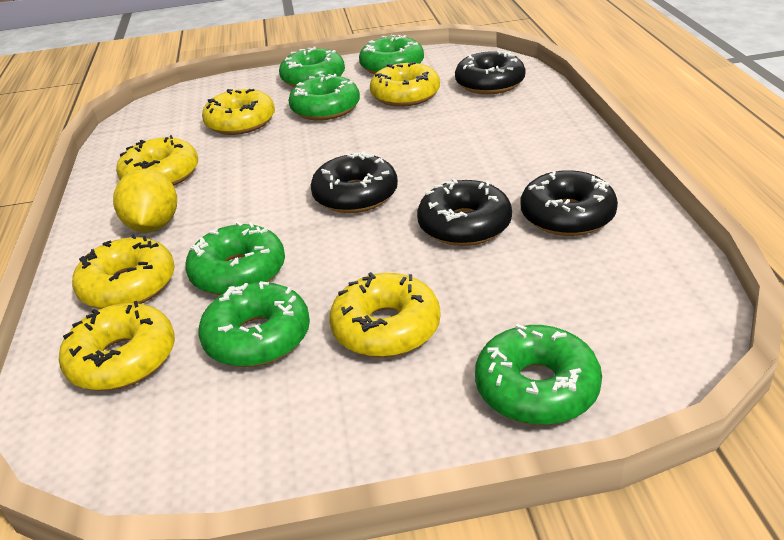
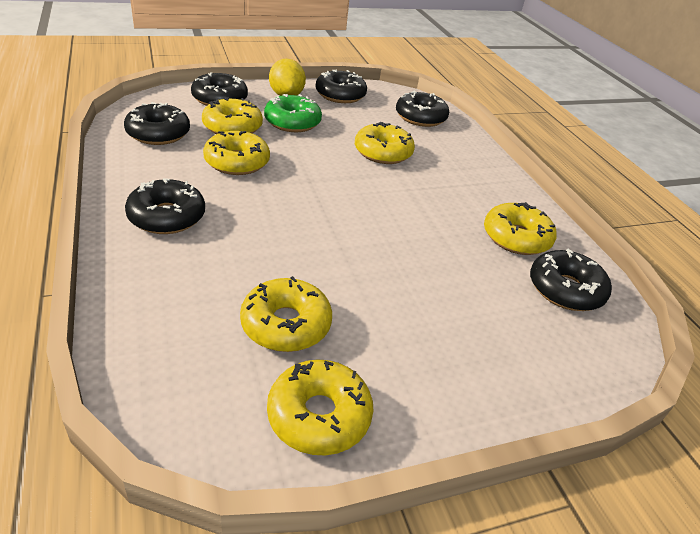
black donut: 4 -> 6
green donut: 6 -> 1

